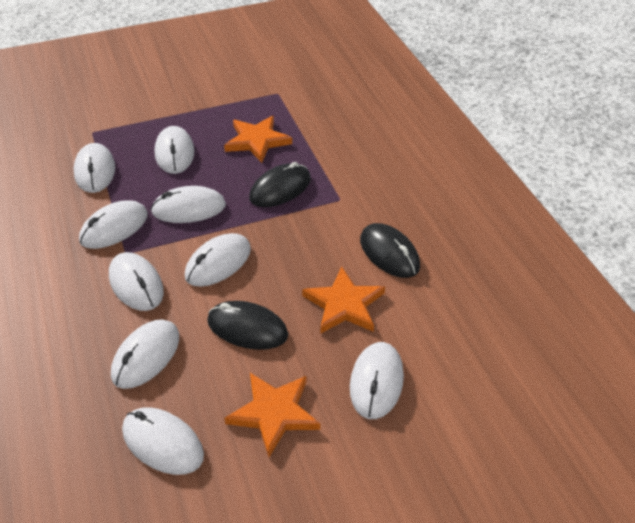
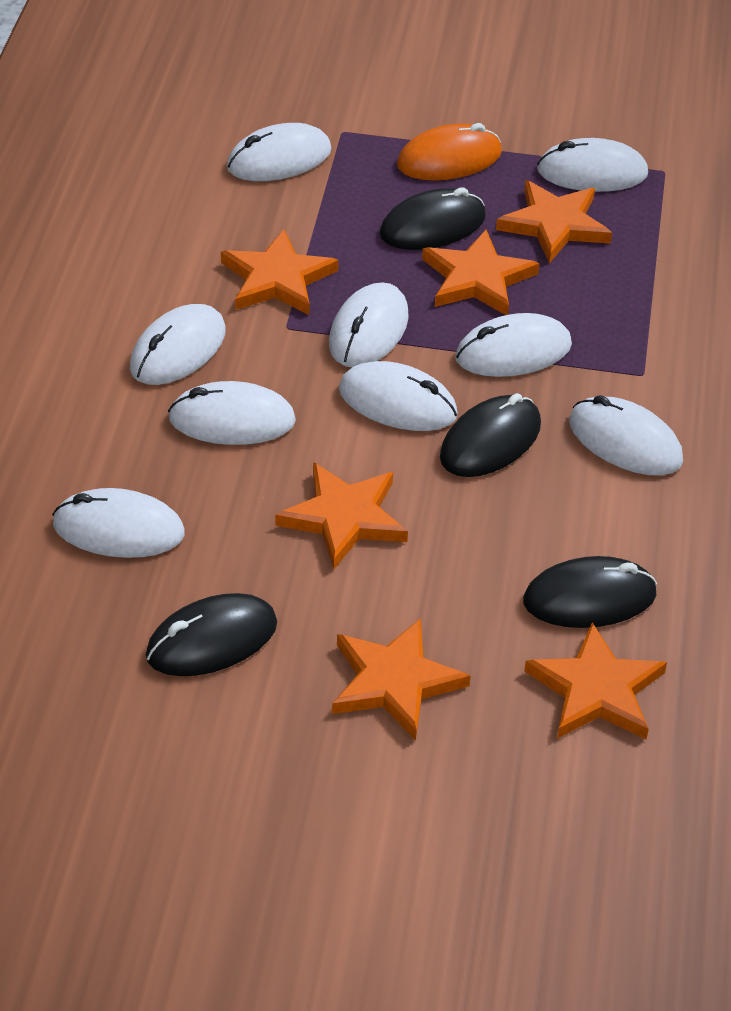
black mouse: 3 -> 4
orange mouse: 0 -> 1
orange star: 3 -> 6

